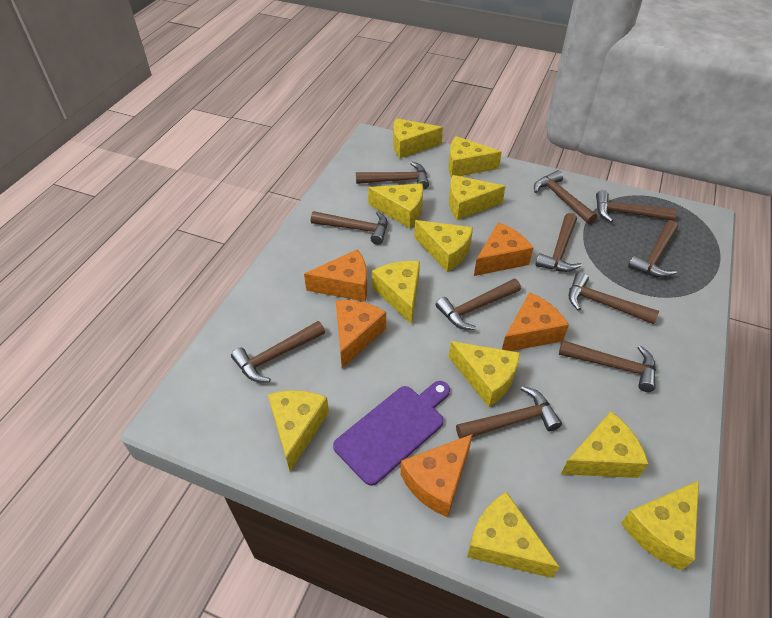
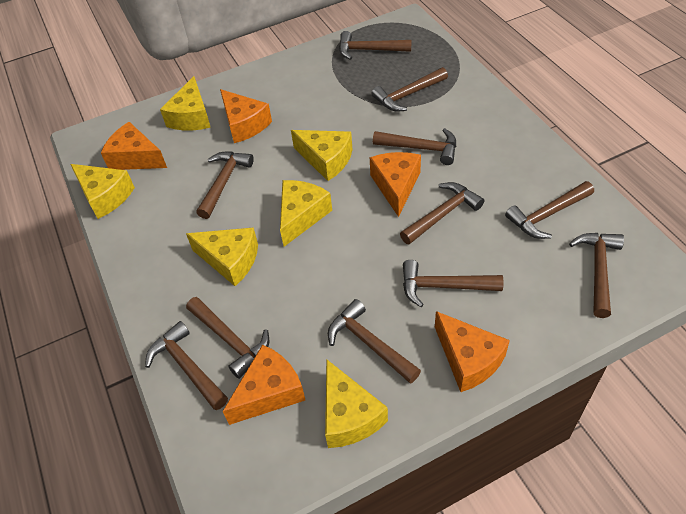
purple cutting board: 1 -> 0
yellow cheese: 11 -> 6

